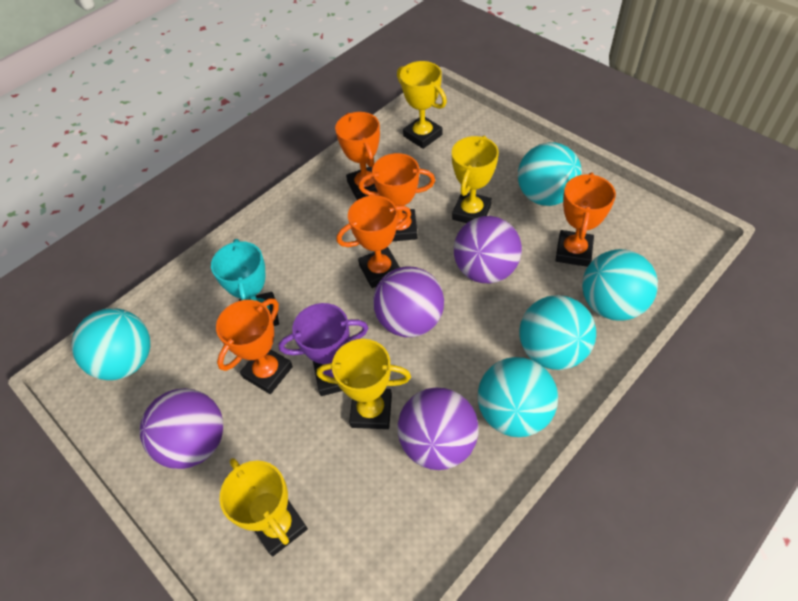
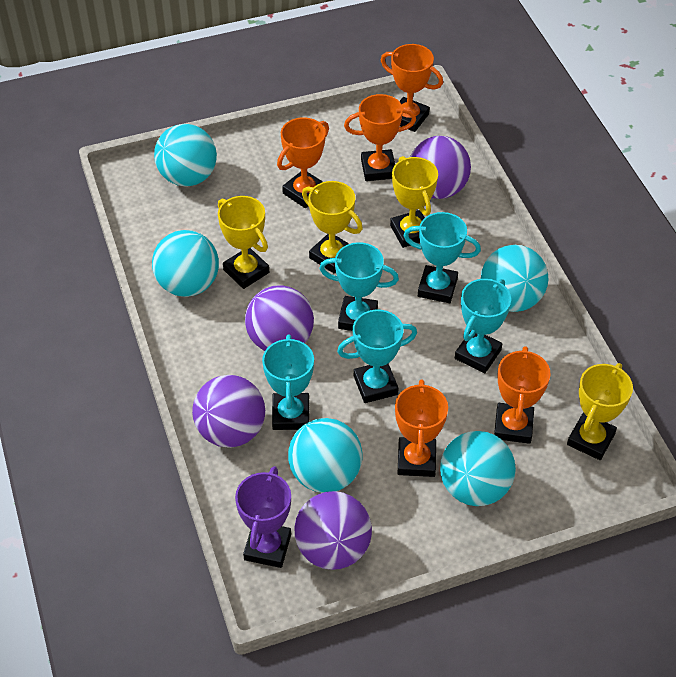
turquoise trophy: 1 -> 5

